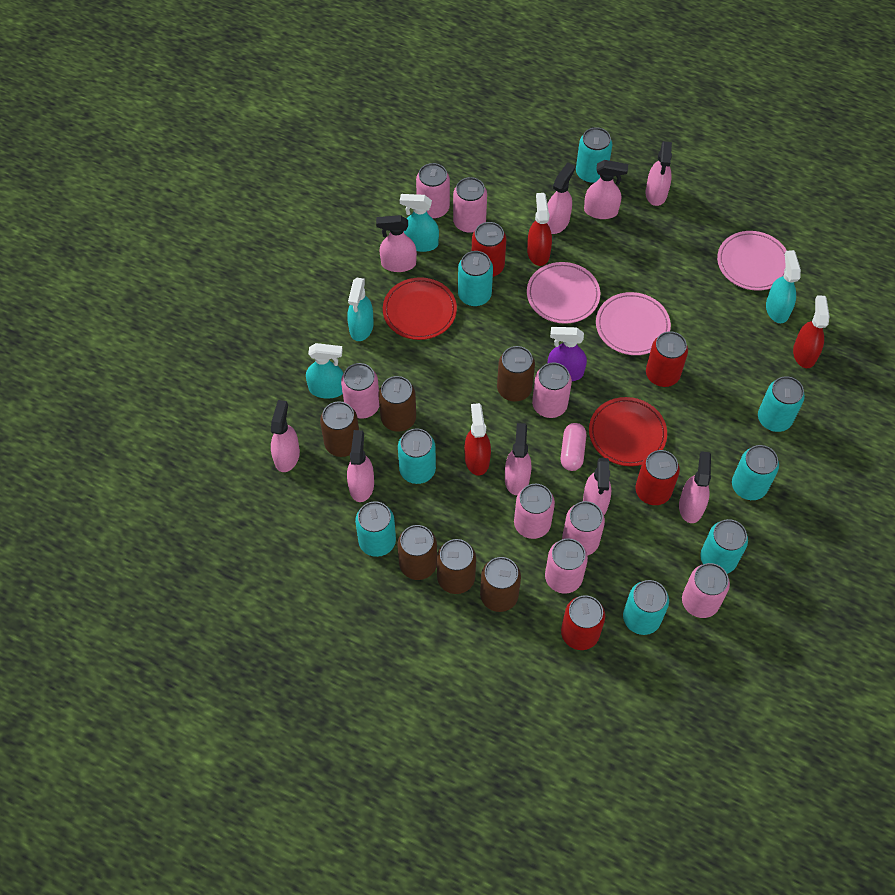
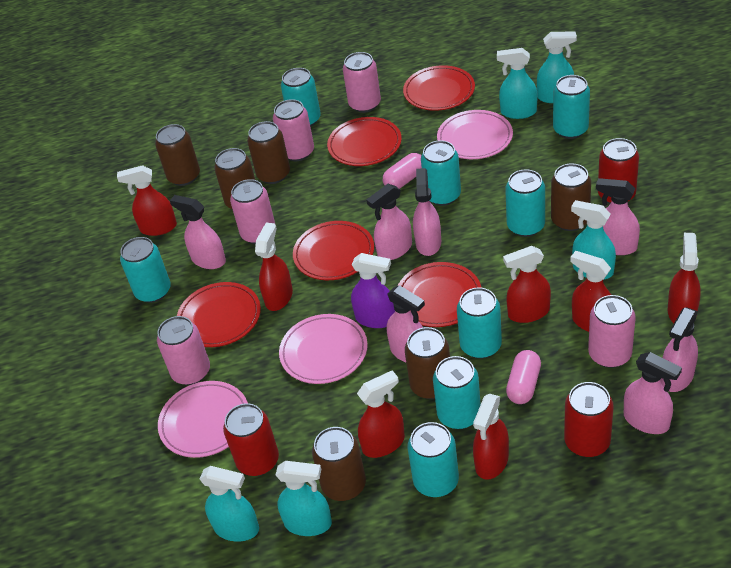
pink can: 8 -> 5
pink capsule: 1 -> 2
pink spray bottle: 9 -> 7
red can: 4 -> 3
red plate: 2 -> 5
red spray bottle: 3 -> 7
turquoise spray bottle: 4 -> 5

